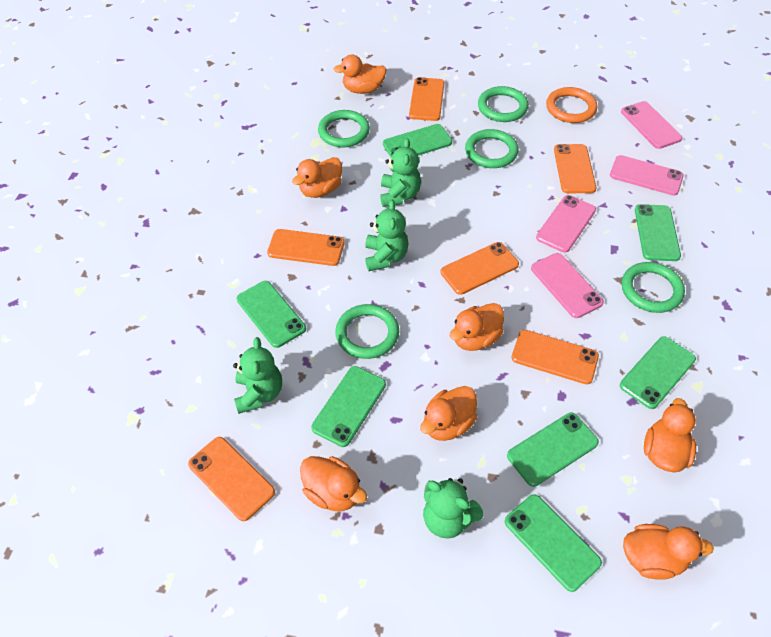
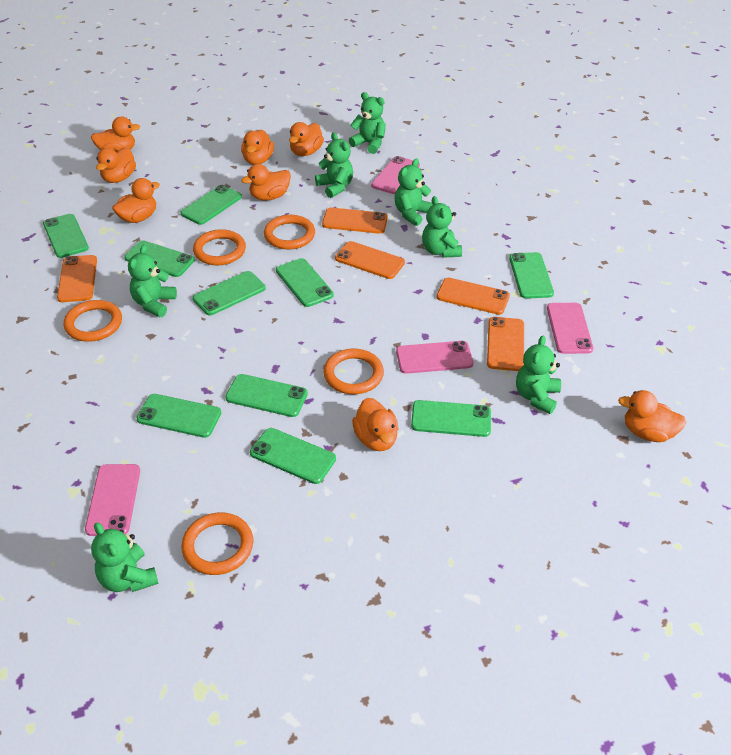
green phone: 7 -> 10
green ring: 5 -> 0
green teddy bear: 4 -> 7
orange duck: 7 -> 8
orange phone: 6 -> 5
orange ring: 1 -> 5

